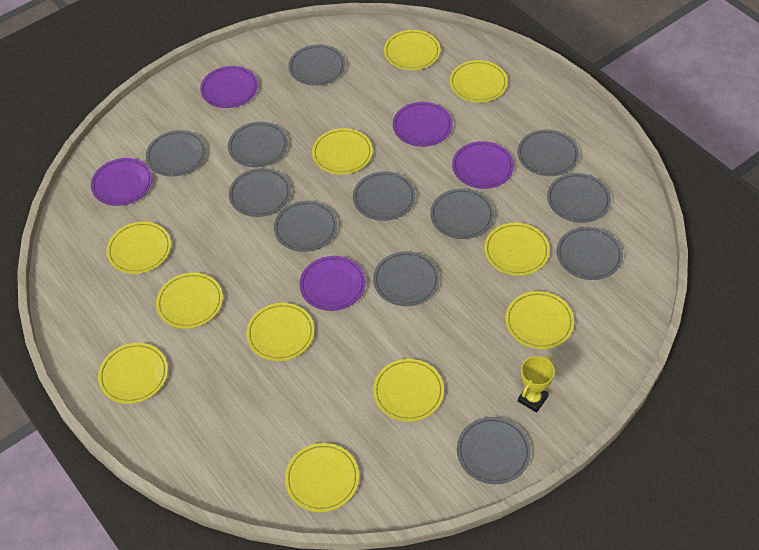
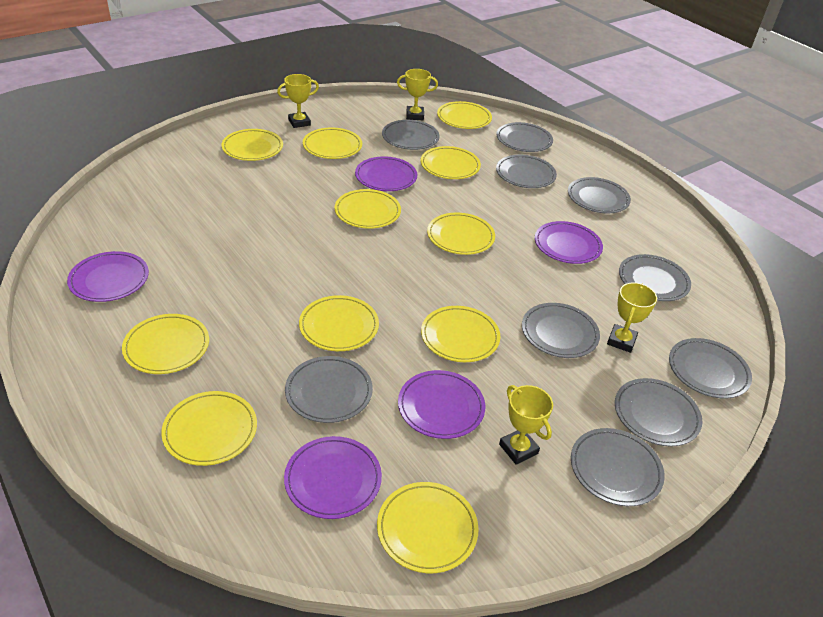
grey plate: 12 -> 10
yellow trophy: 1 -> 4

